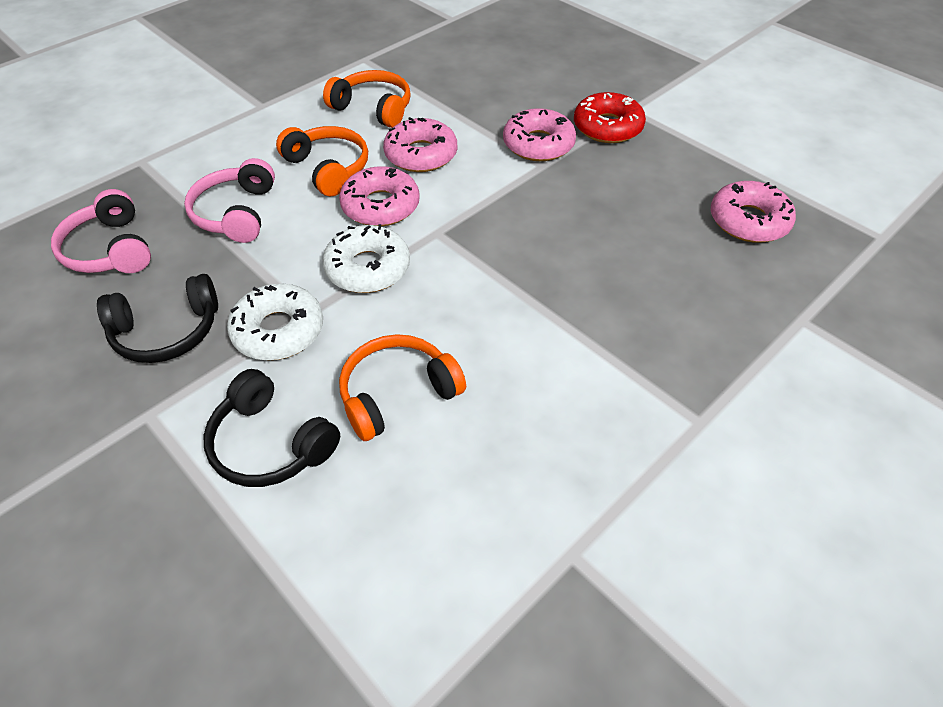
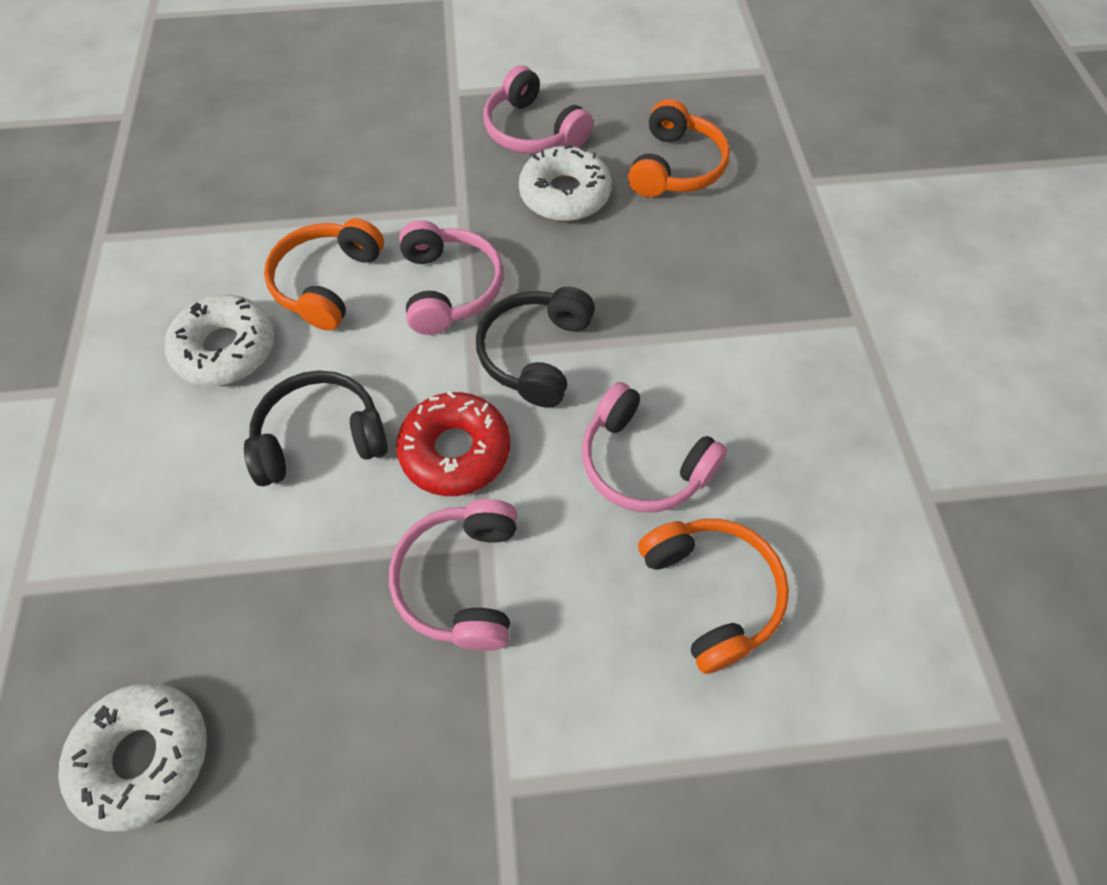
pink donut: 4 -> 0
pink headphones: 2 -> 4
white donut: 2 -> 3

